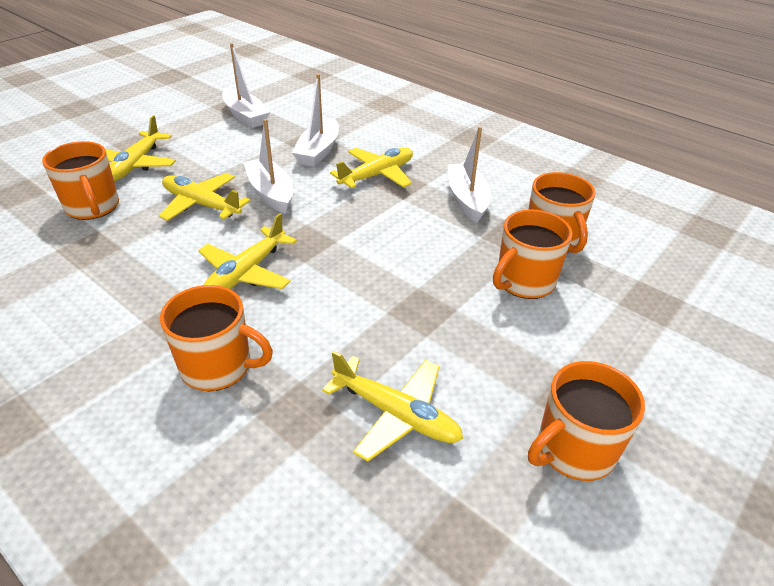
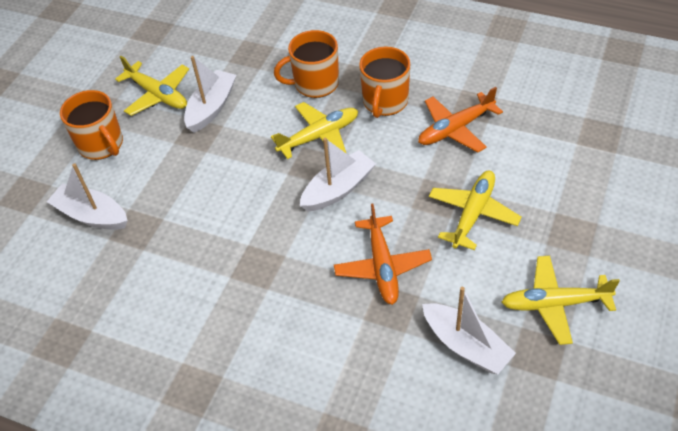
orange mug: 5 -> 3
orange plane: 0 -> 2
yellow plane: 5 -> 4

